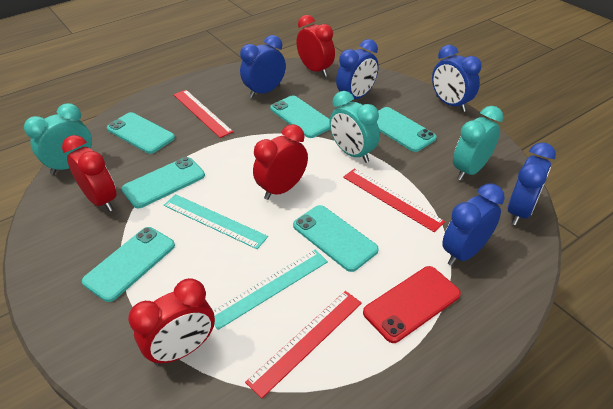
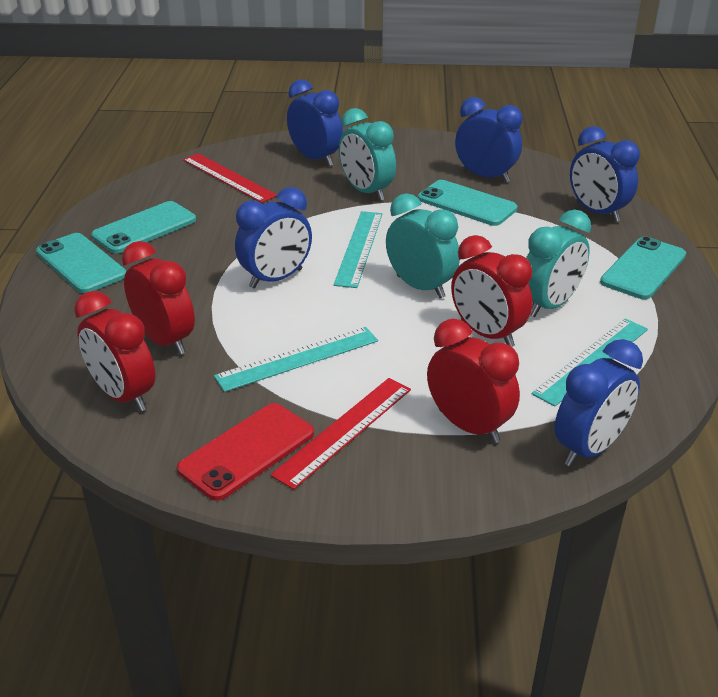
red ruler: 3 -> 2
turquoise phone: 6 -> 4
turquoise ruler: 2 -> 3

